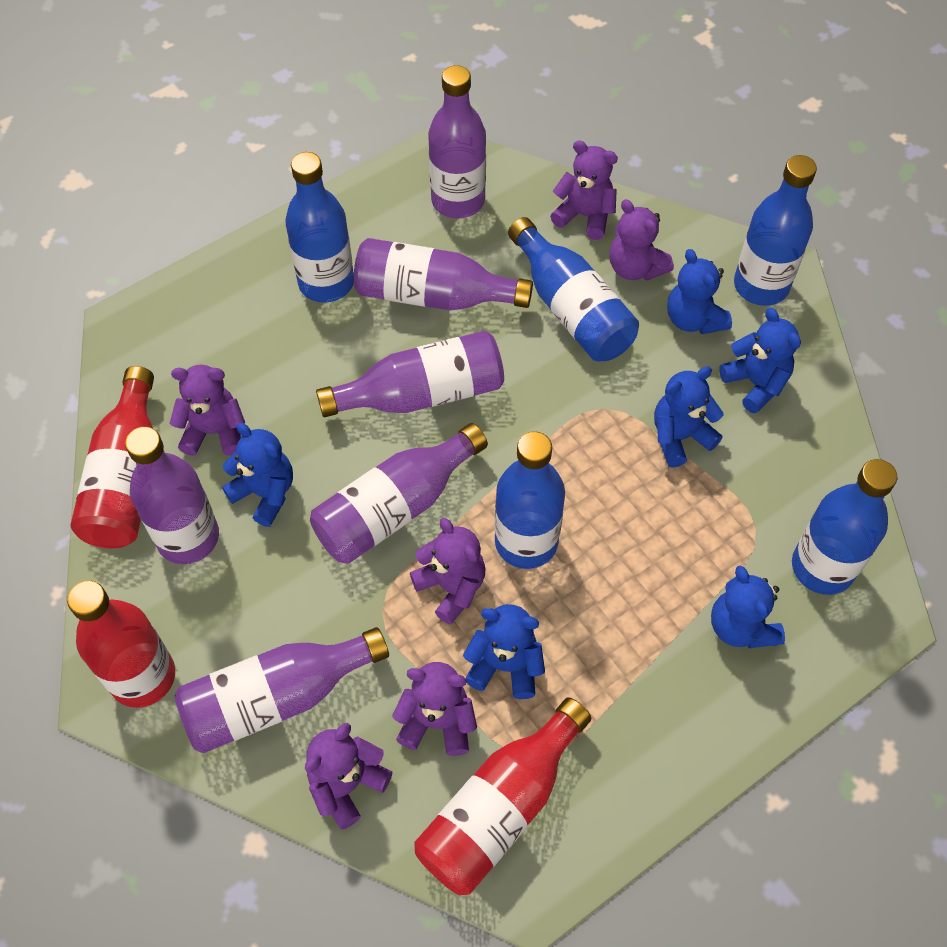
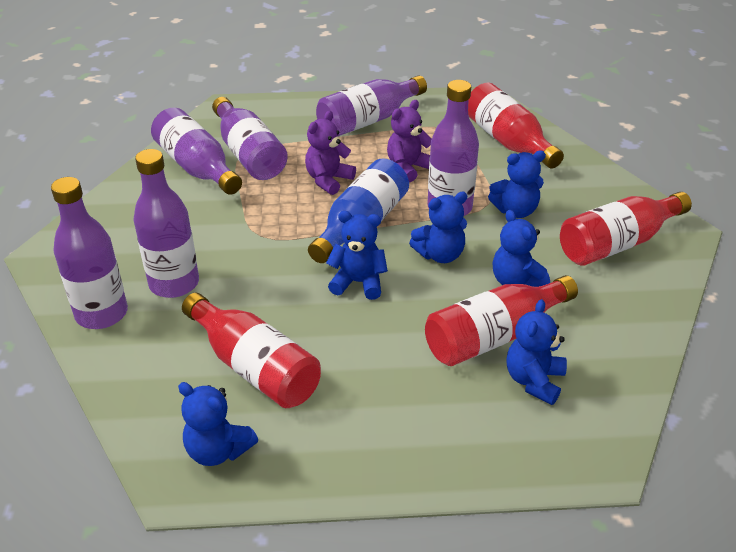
blue bottle: 5 -> 1
purple teddy bear: 6 -> 2
red bottle: 3 -> 4

